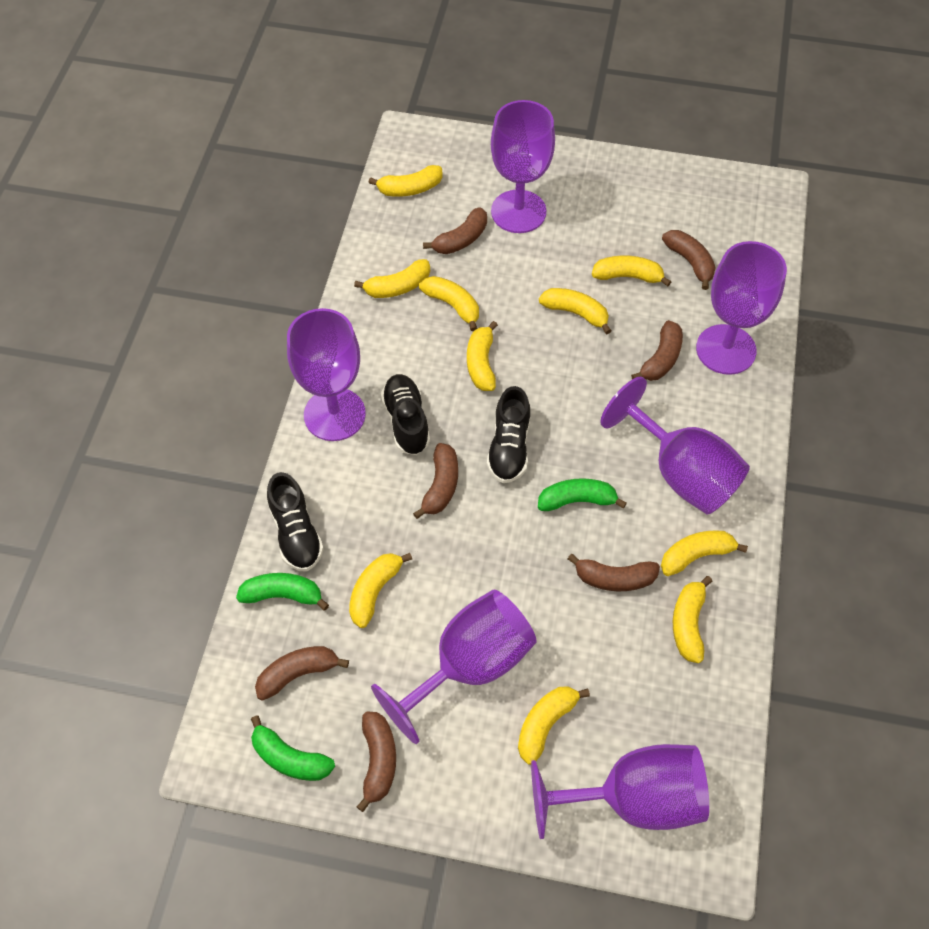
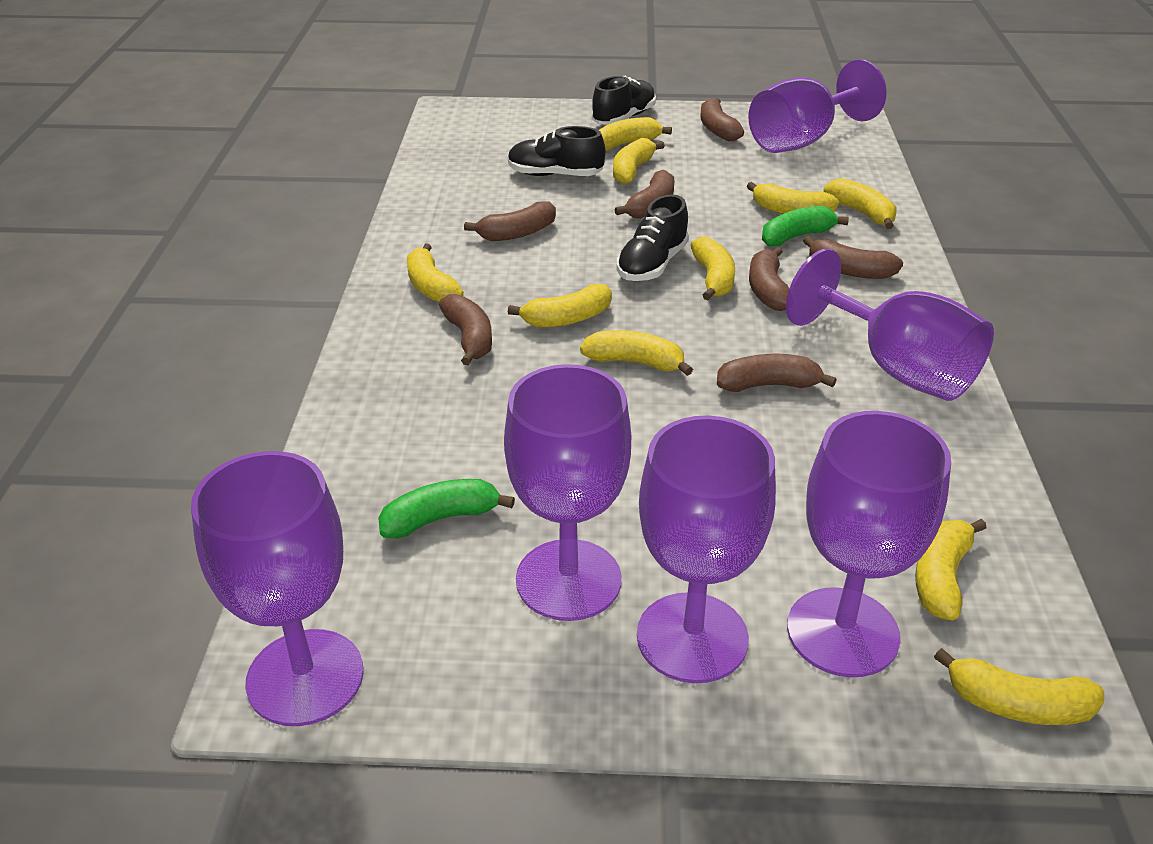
green banana: 3 -> 2

